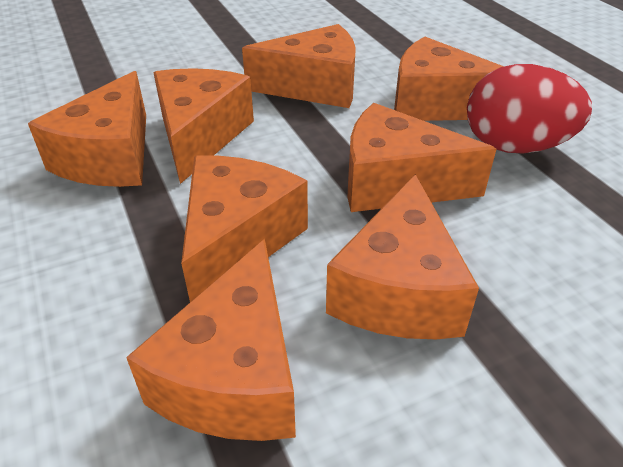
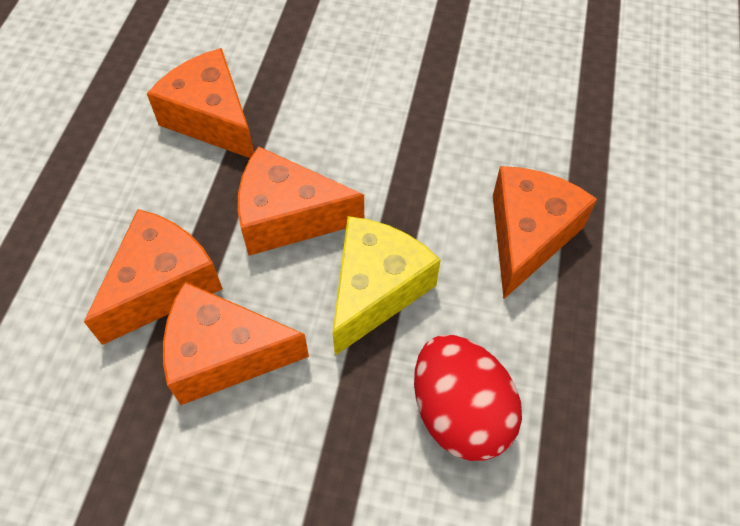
orange cheese: 8 -> 5
yellow cheese: 0 -> 1

